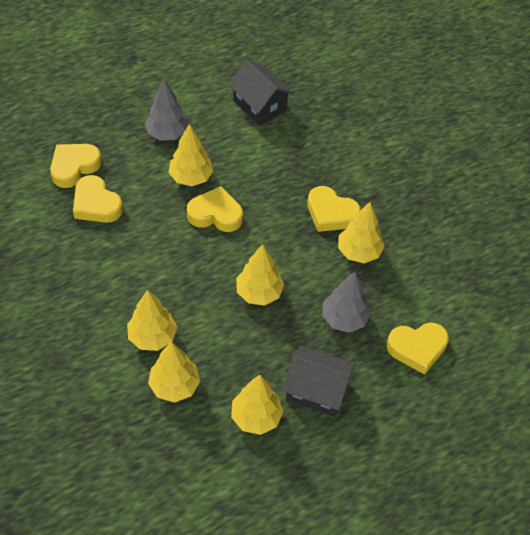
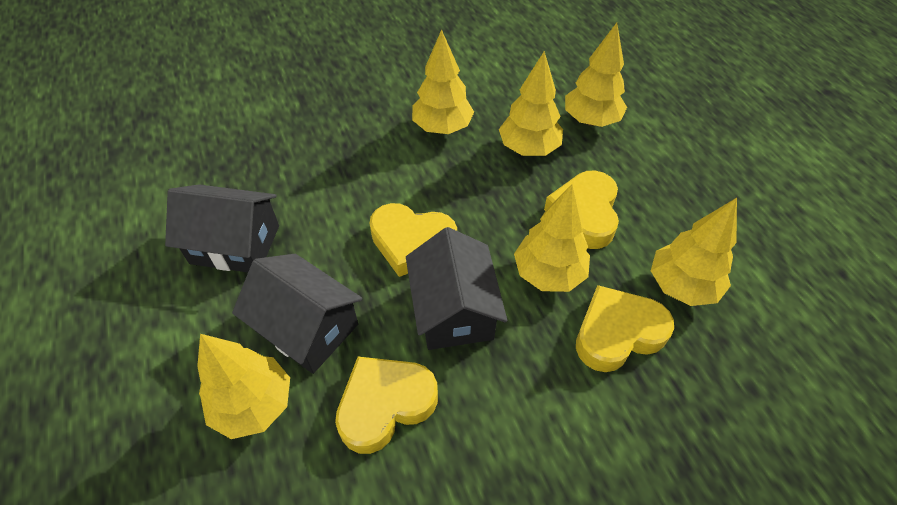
black house: 2 -> 3
grey tree: 2 -> 0
yellow heart: 5 -> 4

